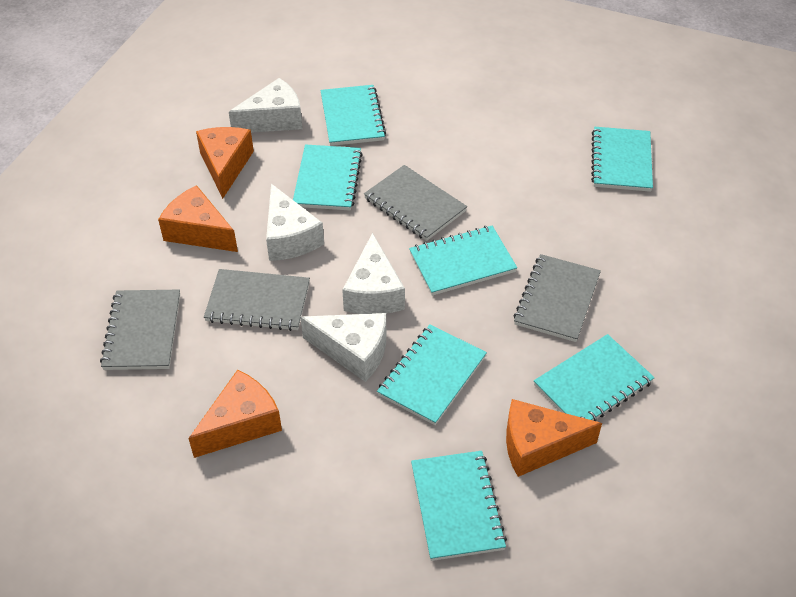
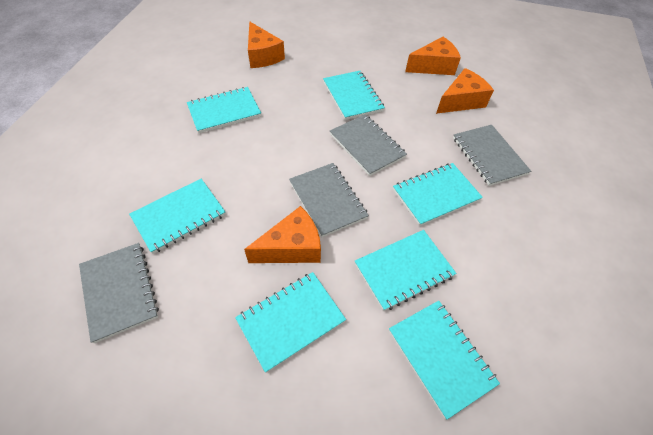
white cheese: 4 -> 0

